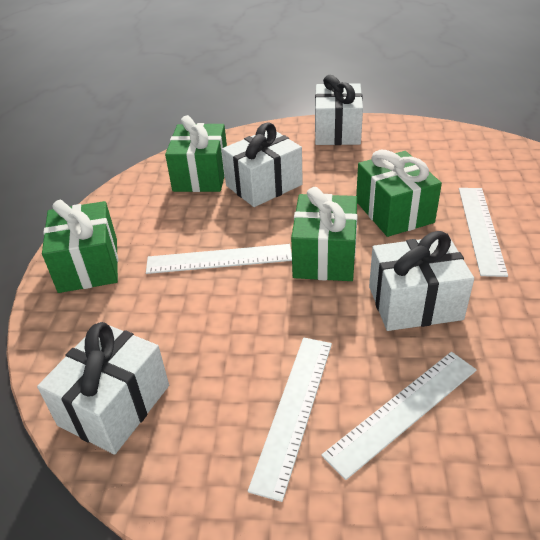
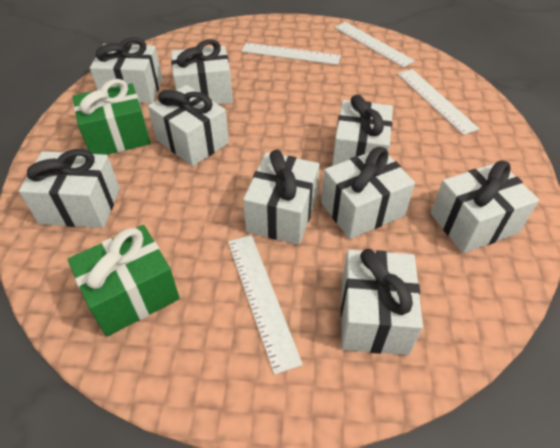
green gift: 4 -> 2
white gift: 4 -> 9

